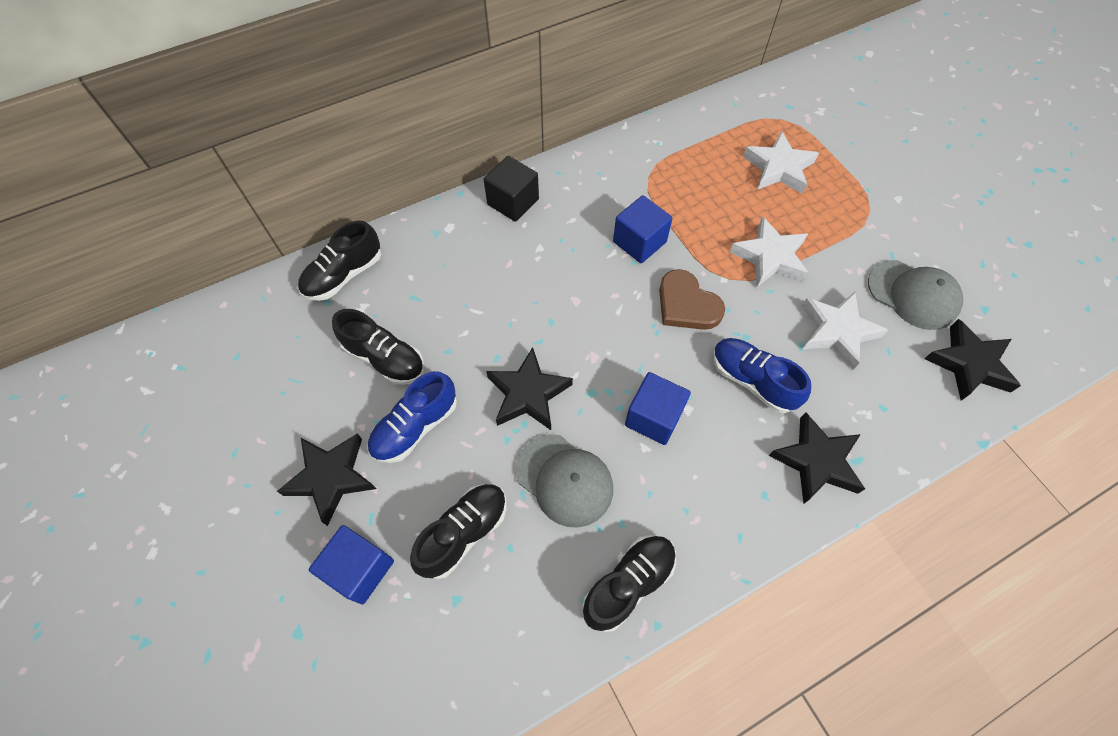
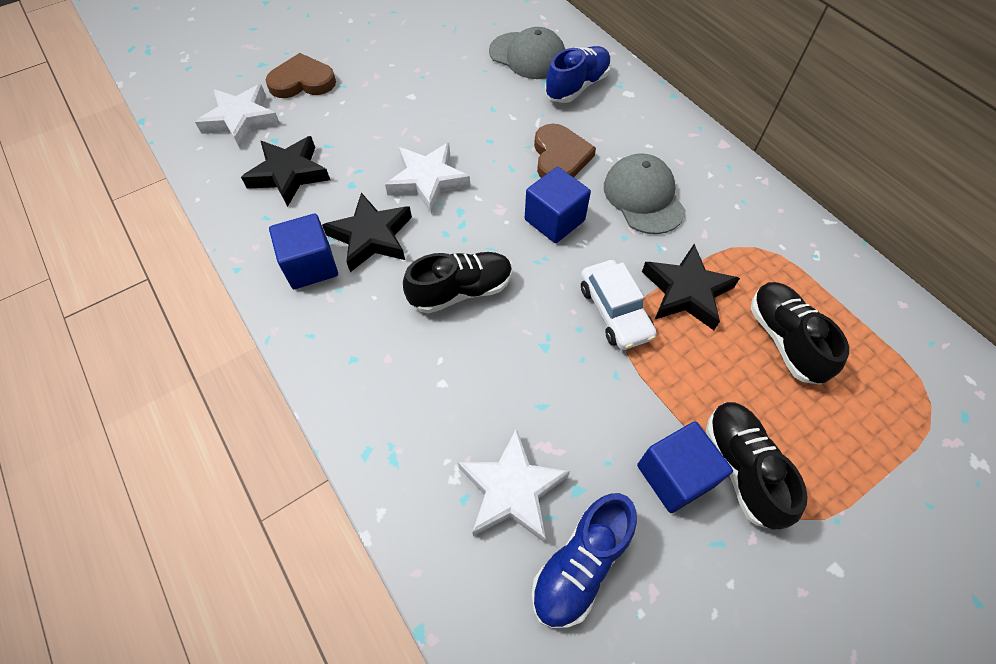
black cube: 1 -> 0
black shoe: 4 -> 3
black star: 4 -> 3
brown heart: 1 -> 2
white car: 0 -> 1

